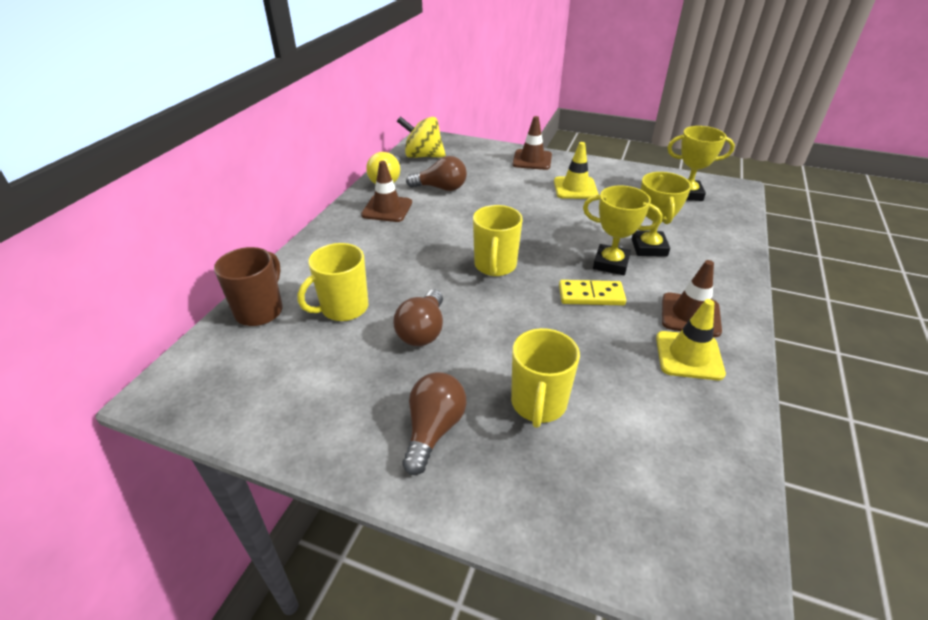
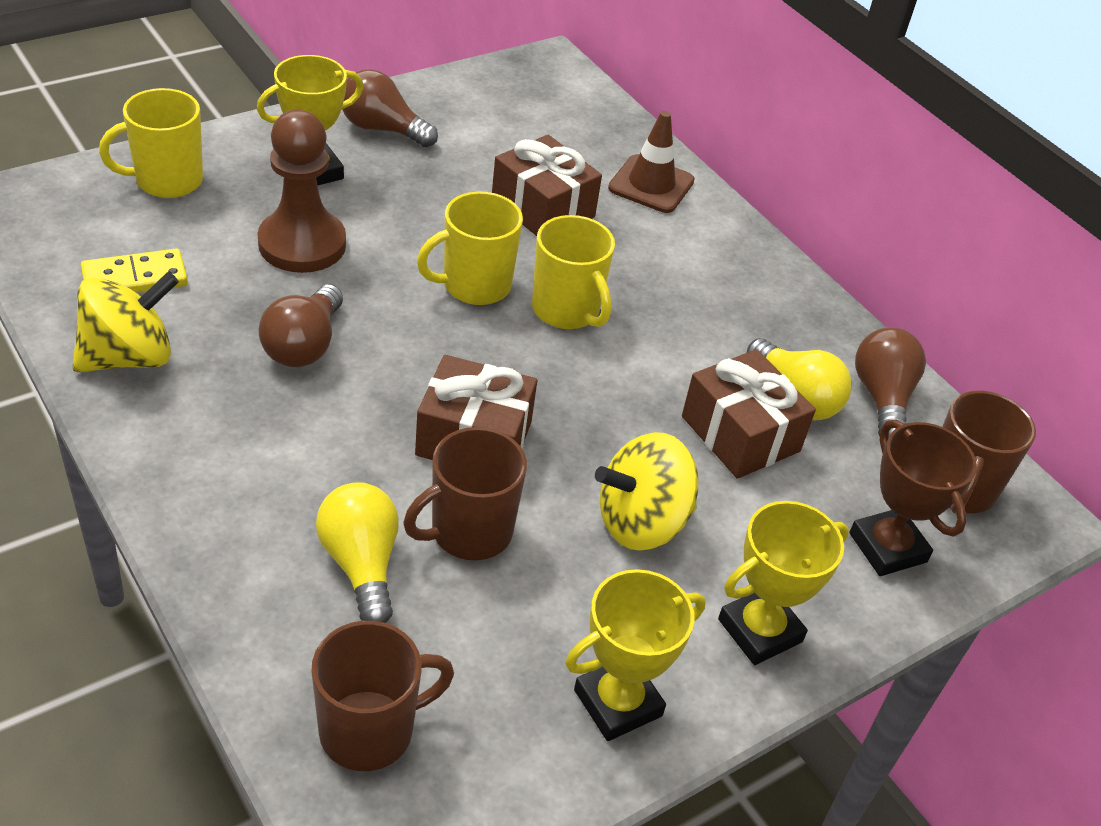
brown gift: 0 -> 3
brown mug: 1 -> 3
brown pawn: 0 -> 1
brown traffic cone: 3 -> 1
brown trophy: 0 -> 1
yellow light bulb: 1 -> 2
yellow spinning top: 1 -> 2
yellow traffic cone: 2 -> 0

